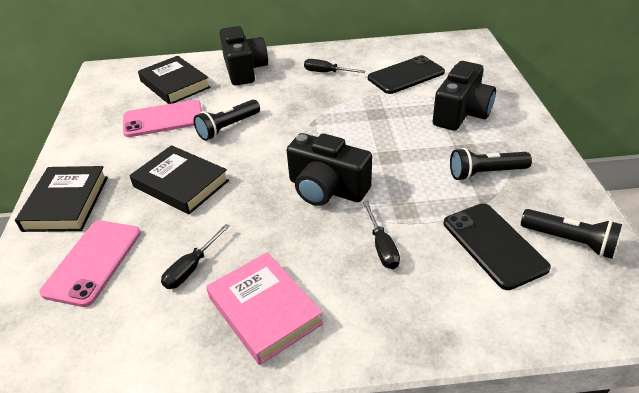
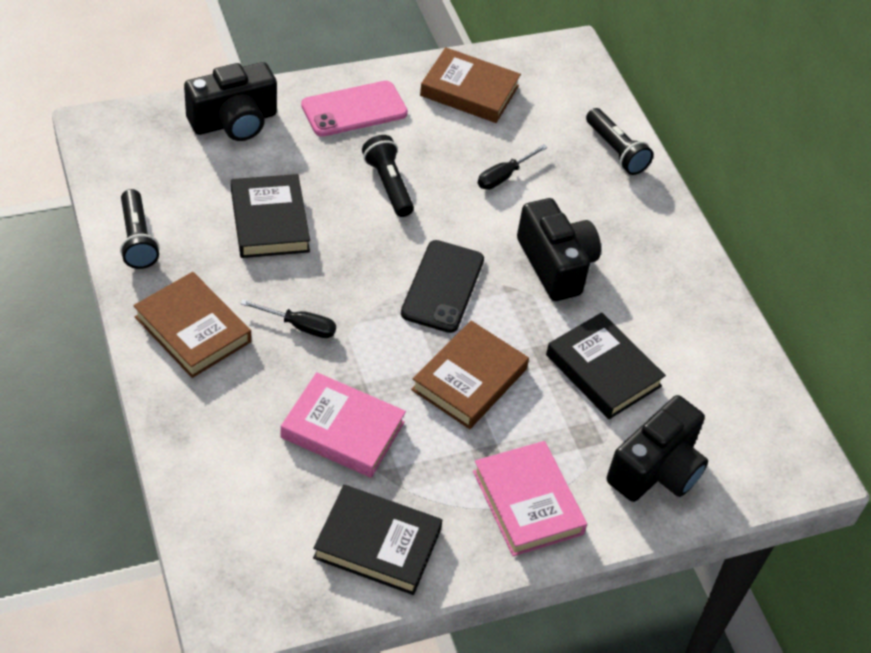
black phone: 2 -> 1
black screwdriver: 3 -> 2
brown book: 0 -> 3
pink book: 1 -> 2
pink phone: 2 -> 1

